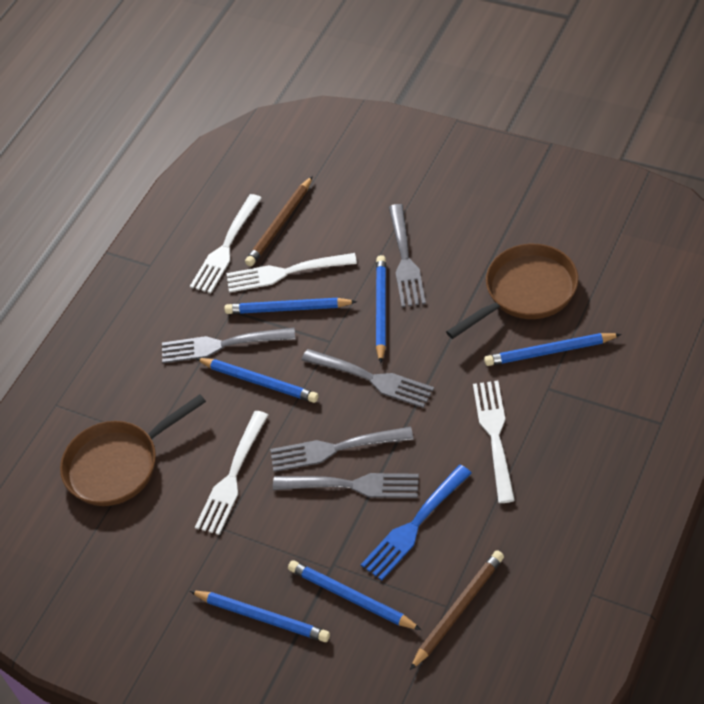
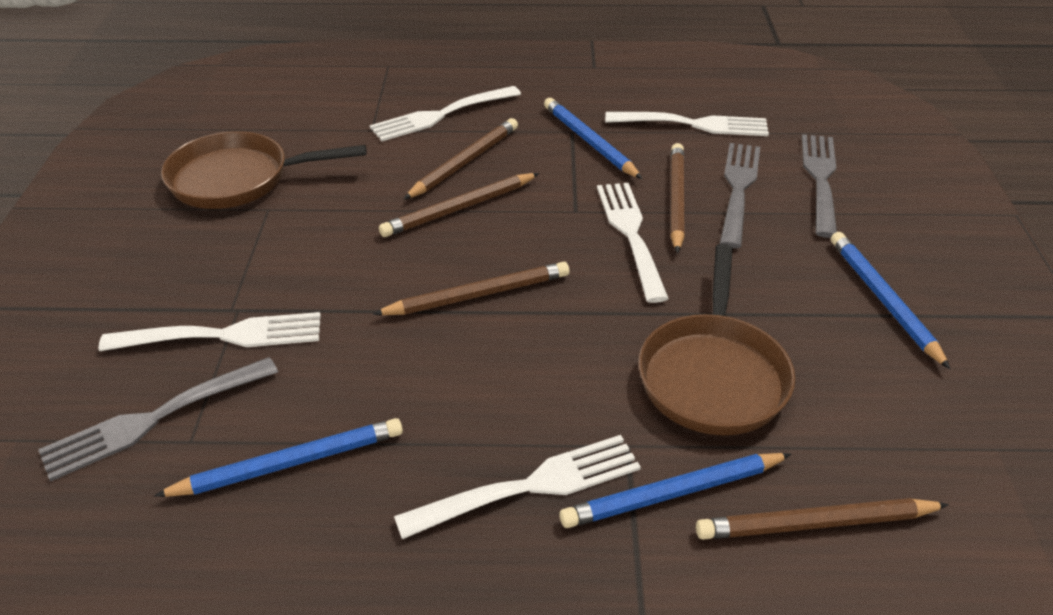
blue fork: 1 -> 0
blue pencil: 6 -> 4
brown pencil: 2 -> 5
grey fork: 5 -> 3
white fork: 4 -> 5

